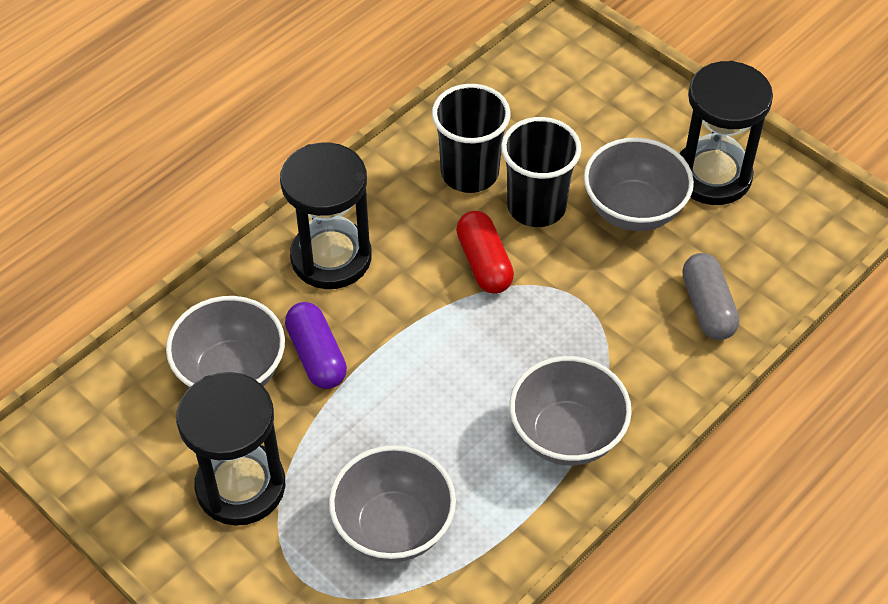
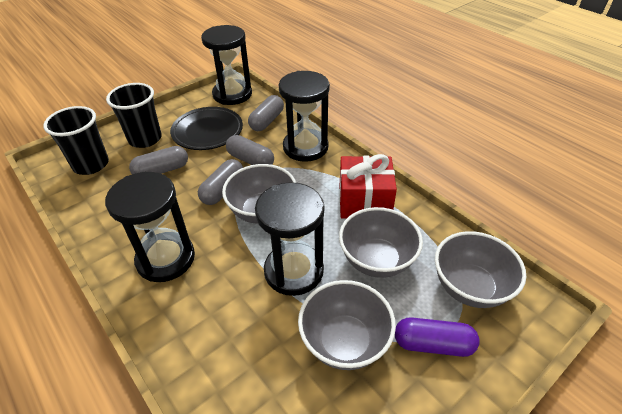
black hourglass: 3 -> 4
black plate: 0 -> 1
grey capsule: 1 -> 4
red capsule: 1 -> 0
red gift: 0 -> 1

